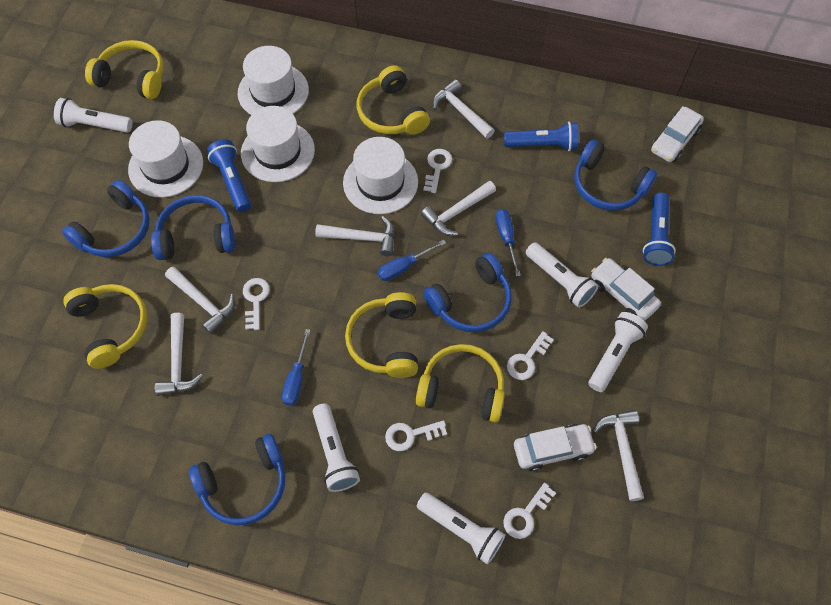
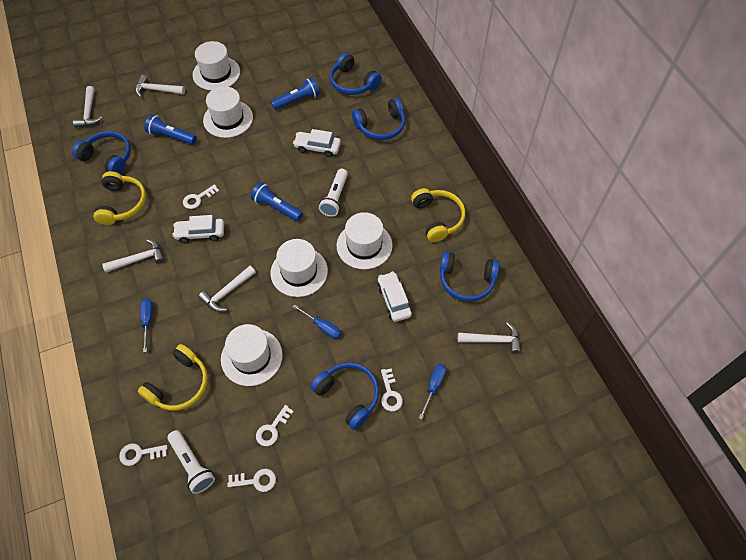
white flashlight: 5 -> 2
white hammer: 6 -> 5
white hat: 4 -> 5
yellow headphones: 5 -> 3

